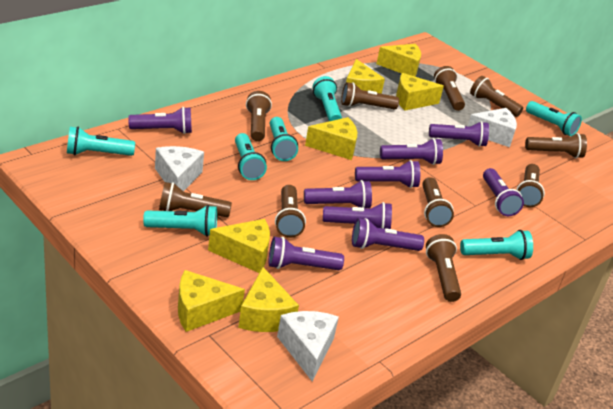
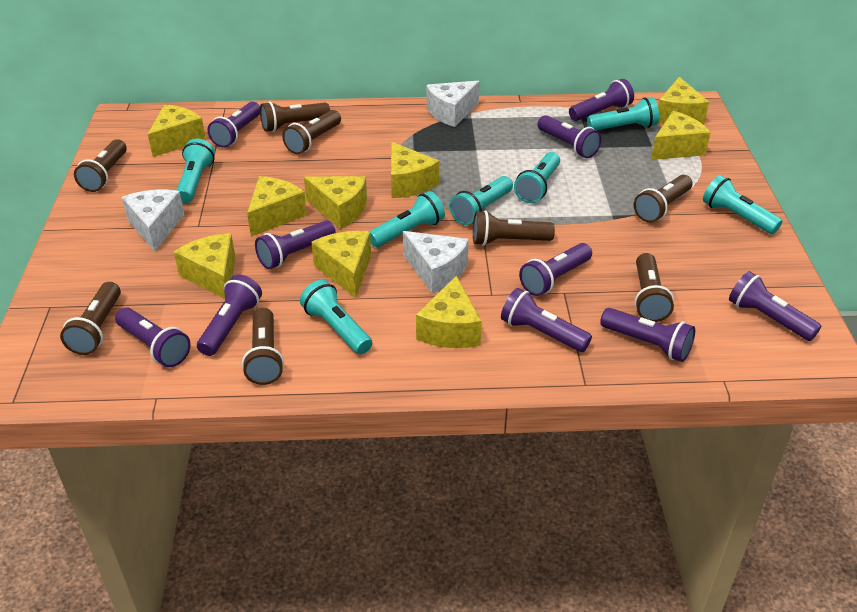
brown flashlight: 10 -> 8
purple flashlight: 9 -> 10
yellow cheese: 7 -> 9

